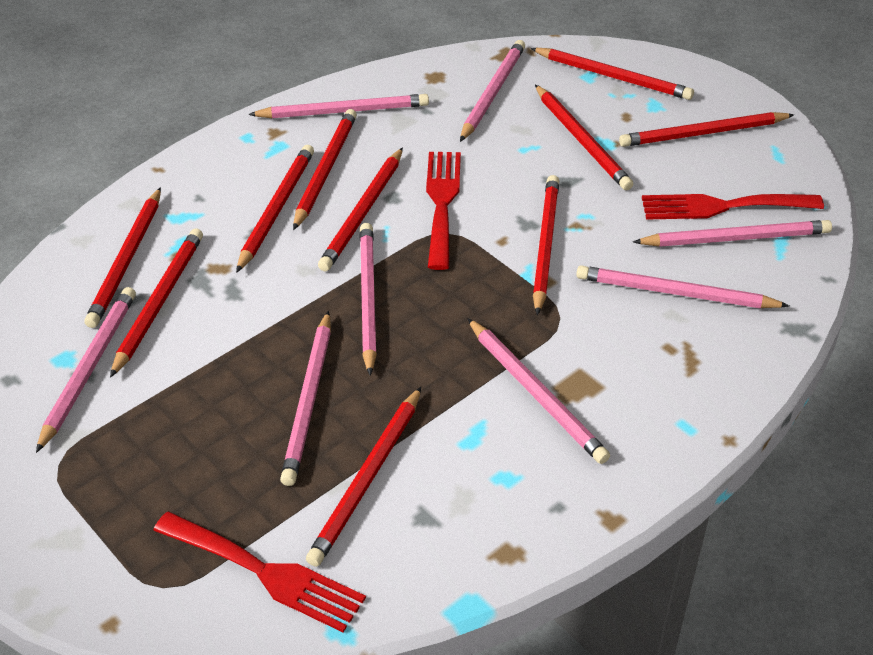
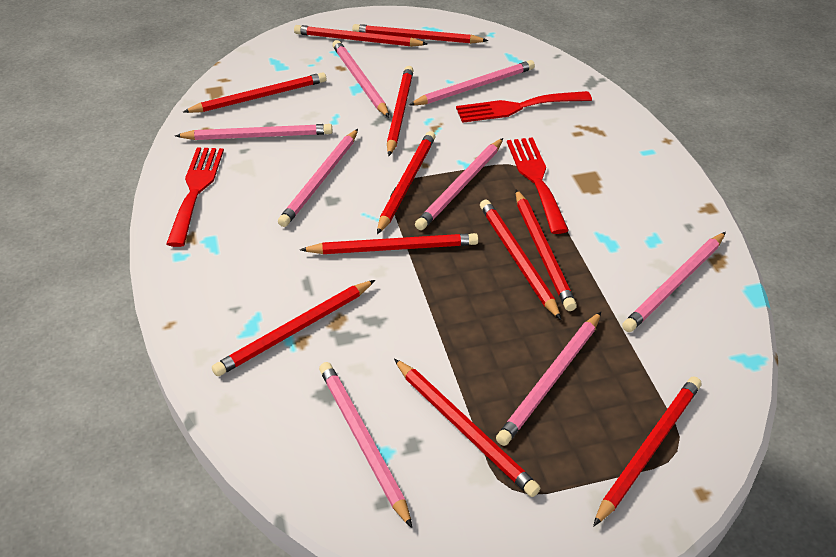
red pencil: 10 -> 11

